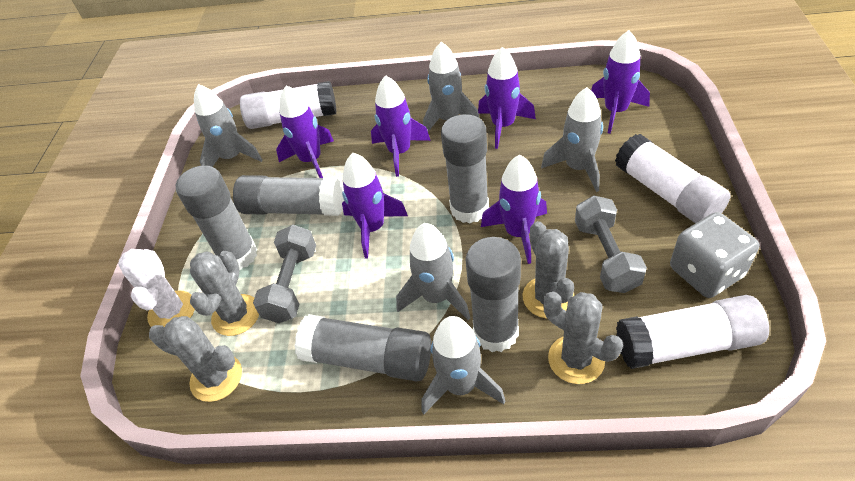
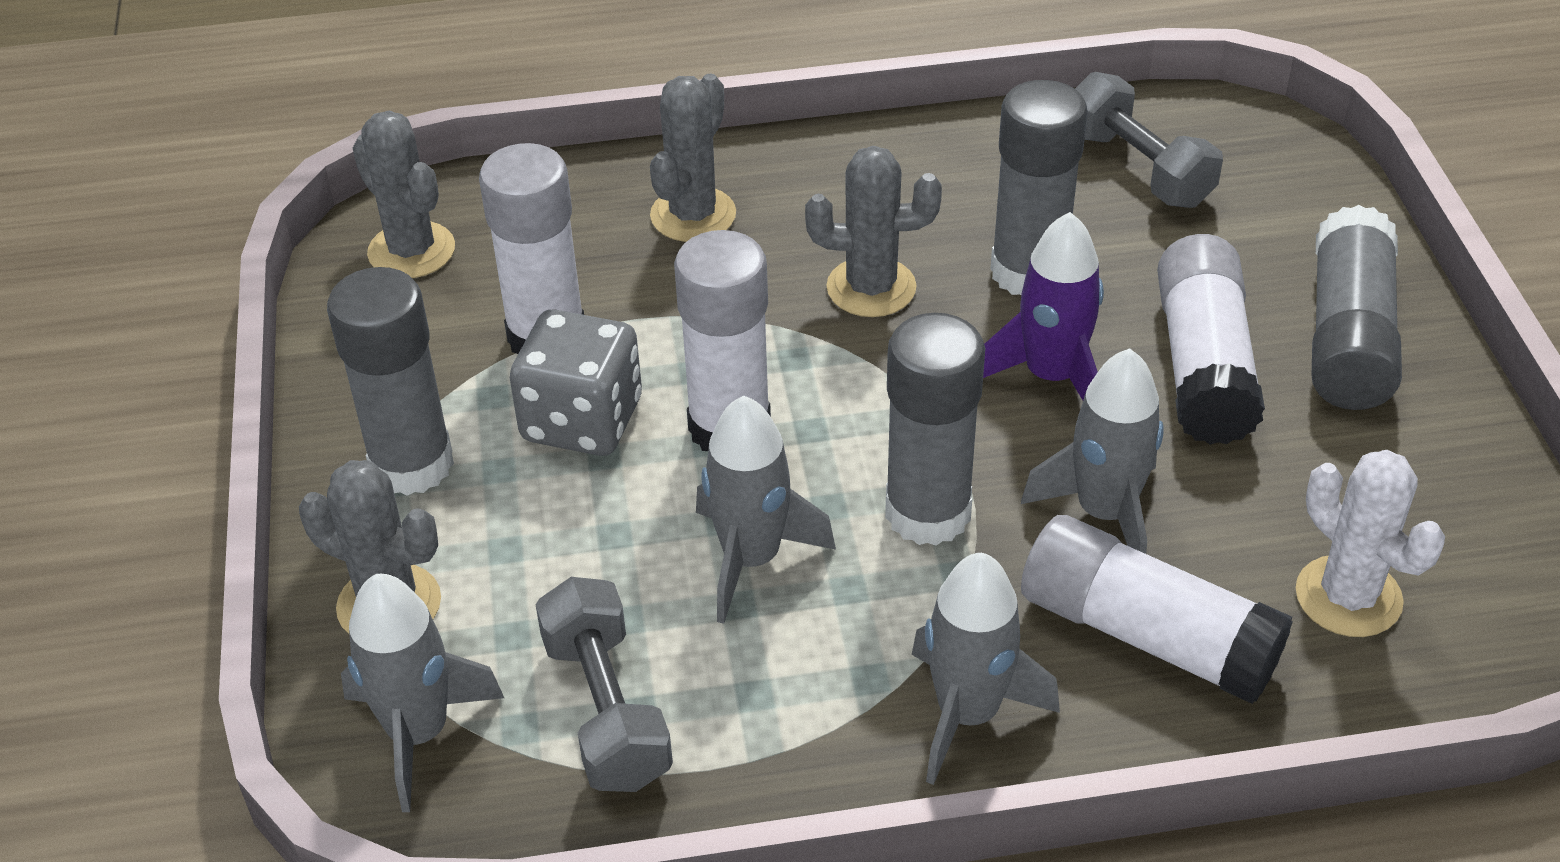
grey glue stick: 5 -> 4
grey rocket: 5 -> 4
purple rocket: 6 -> 1
white glue stick: 3 -> 4

